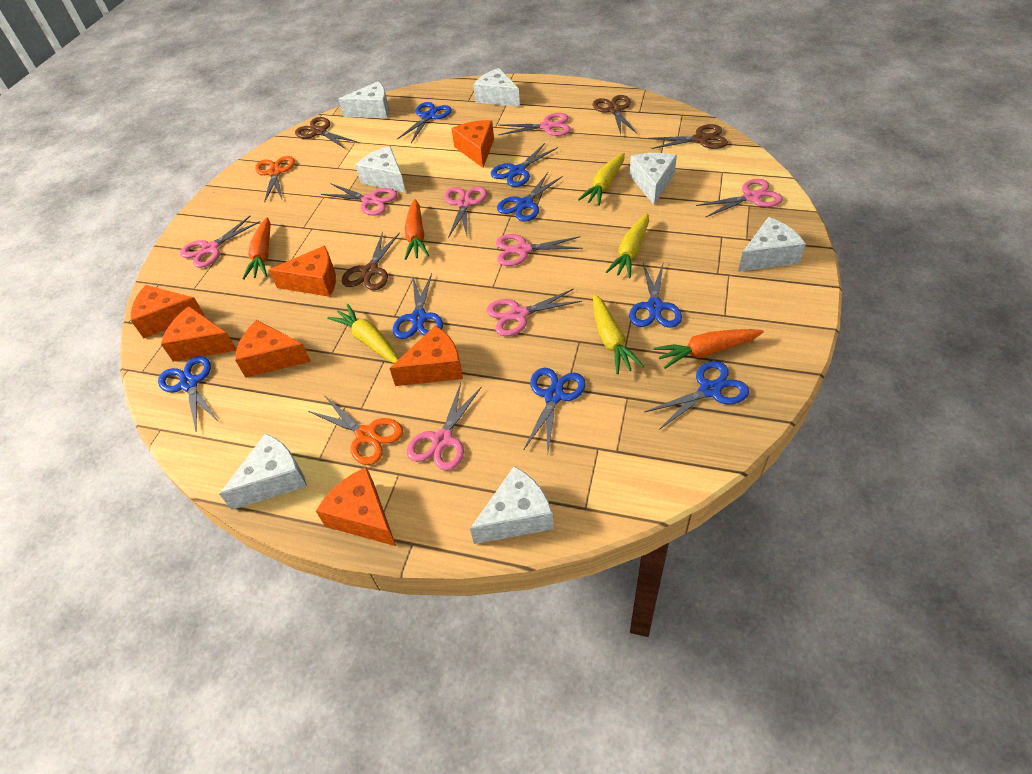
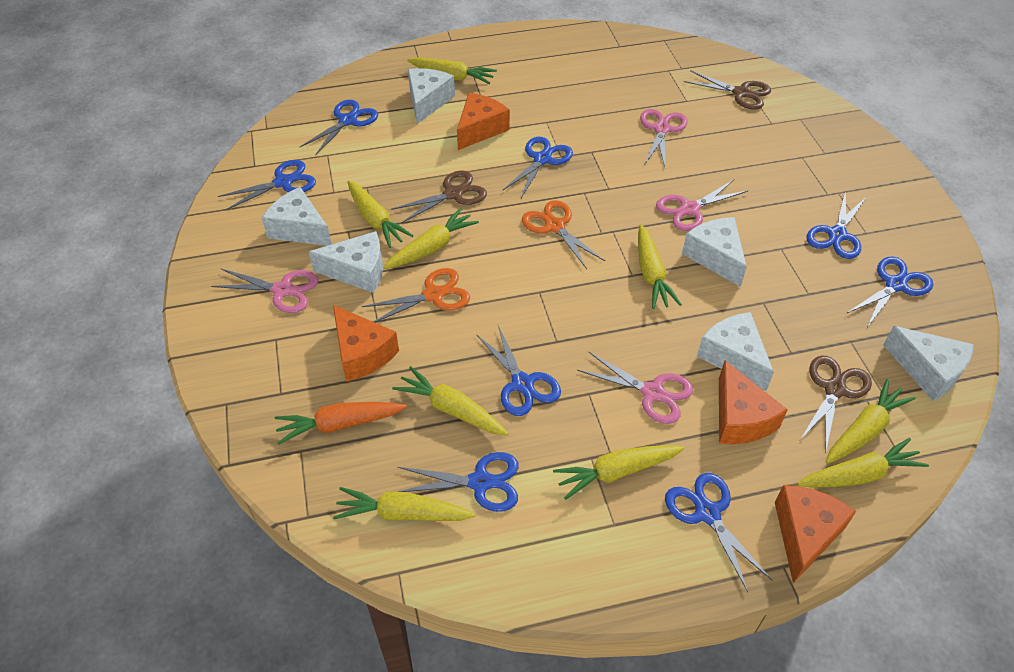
brown scissors: 4 -> 3
orange carrot: 3 -> 1
orange cheese: 7 -> 4
pink scissors: 8 -> 4
white cheese: 7 -> 6
yellow carrot: 4 -> 9

